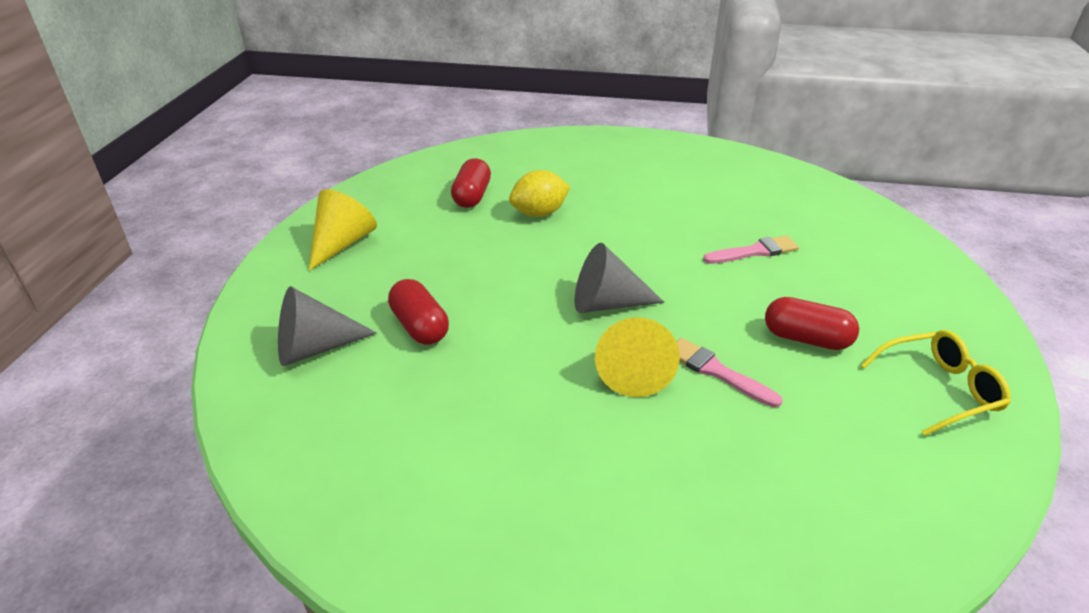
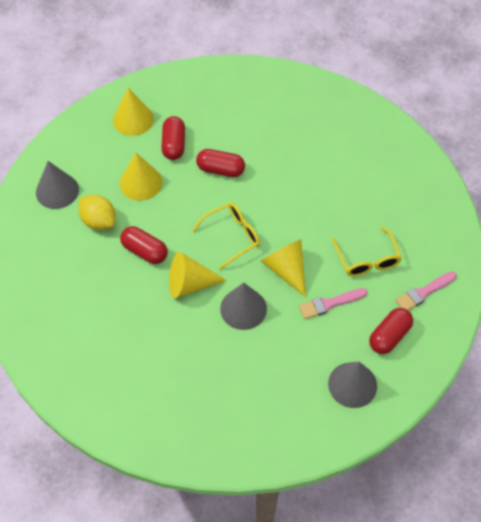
grey cone: 2 -> 3
red capsule: 3 -> 4
yellow cone: 2 -> 4
yellow glasses: 1 -> 2

